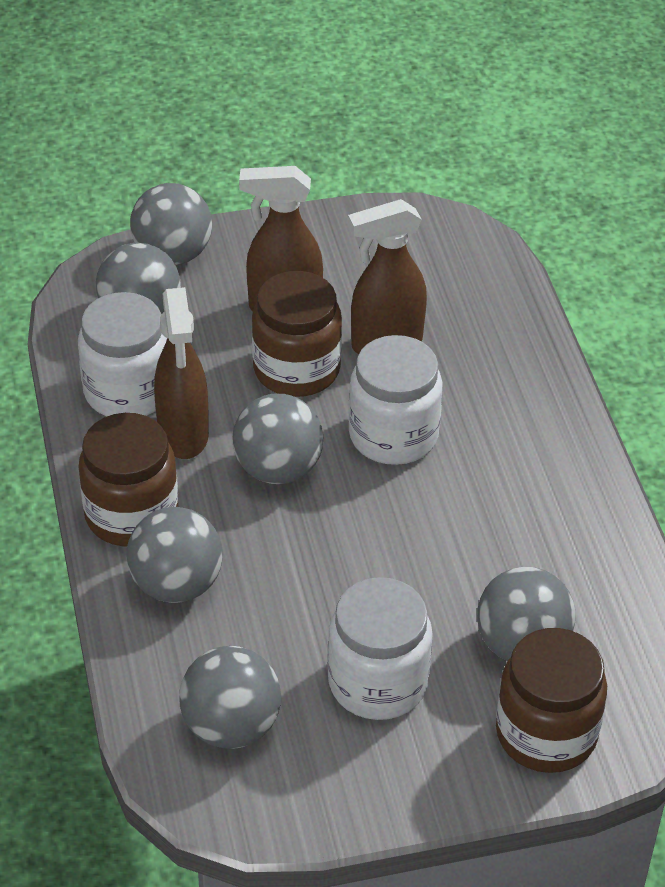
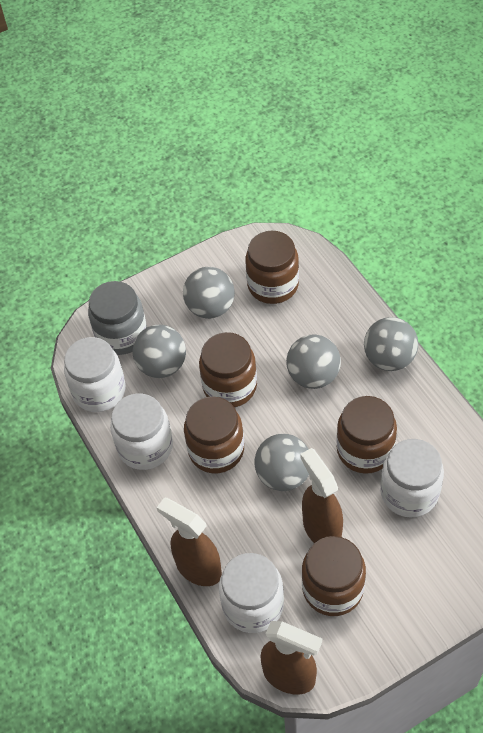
brown jar: 3 -> 5
grey ball: 6 -> 5
grey jar: 0 -> 1
white jar: 3 -> 4

